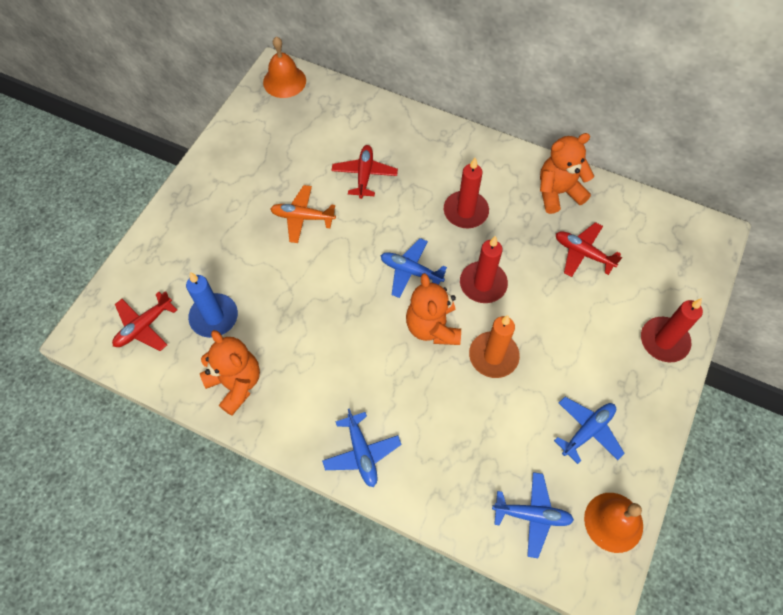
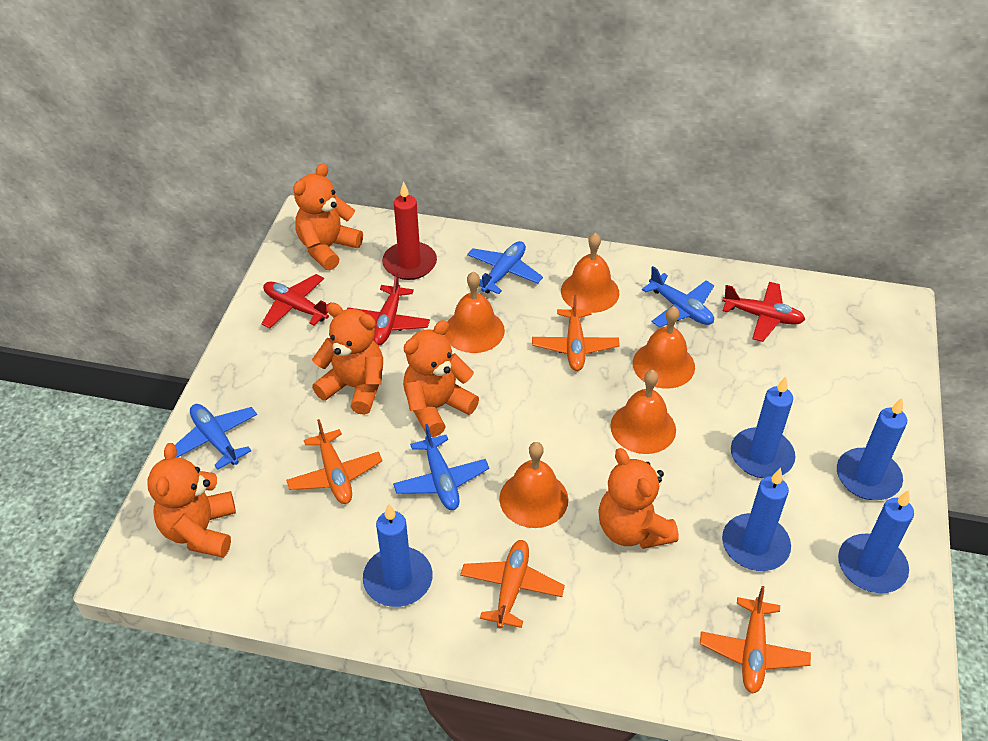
blue candle: 1 -> 5
orange bell: 2 -> 5
orange candle: 1 -> 0
orange plane: 1 -> 4
orange teddy bear: 3 -> 5
red candle: 3 -> 1

